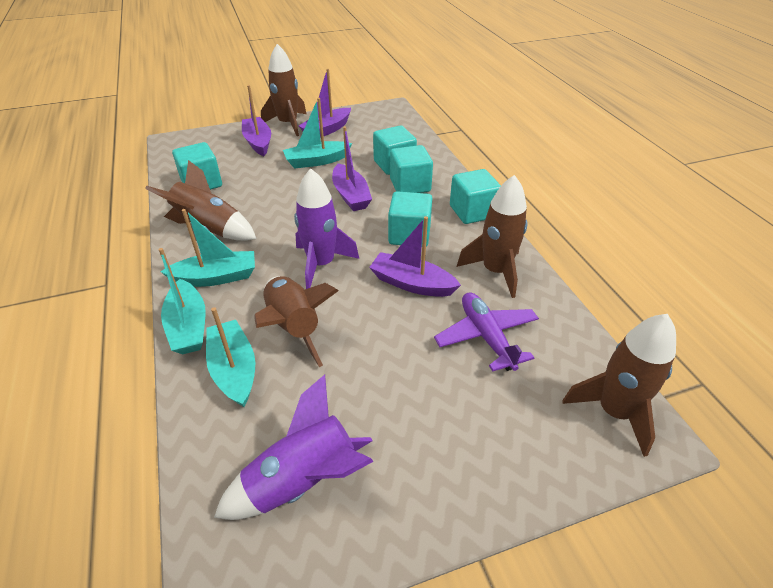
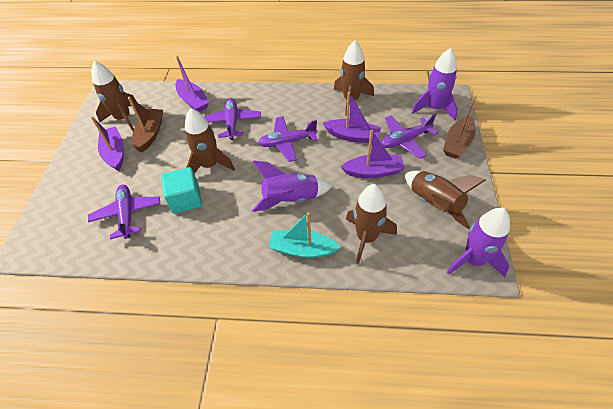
brown boat: 0 -> 2
purple plane: 1 -> 4
purple rocket: 2 -> 3
turquoise boat: 4 -> 1
turquoise cube: 5 -> 1

